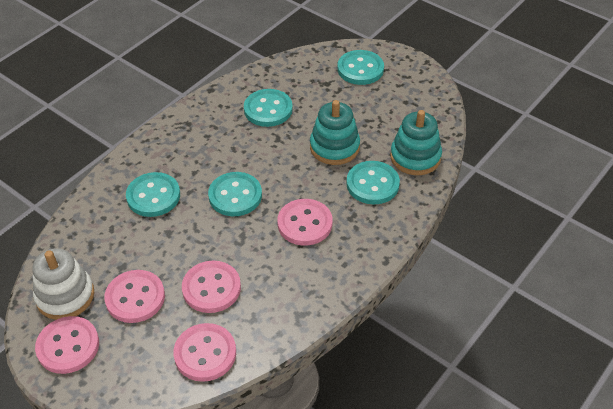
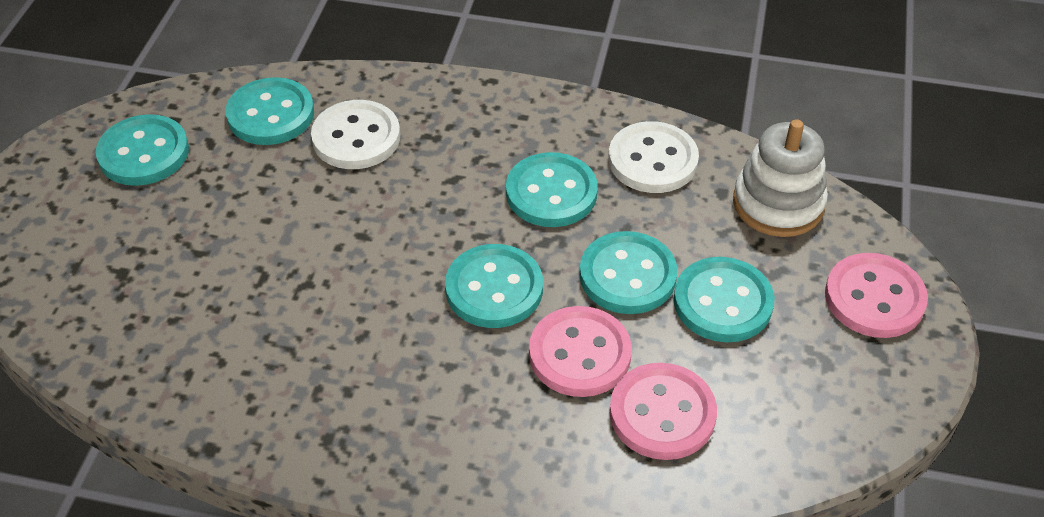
pink button: 5 -> 3
turquoise button: 5 -> 6
turquoise stacking toy: 2 -> 0
white button: 0 -> 2

